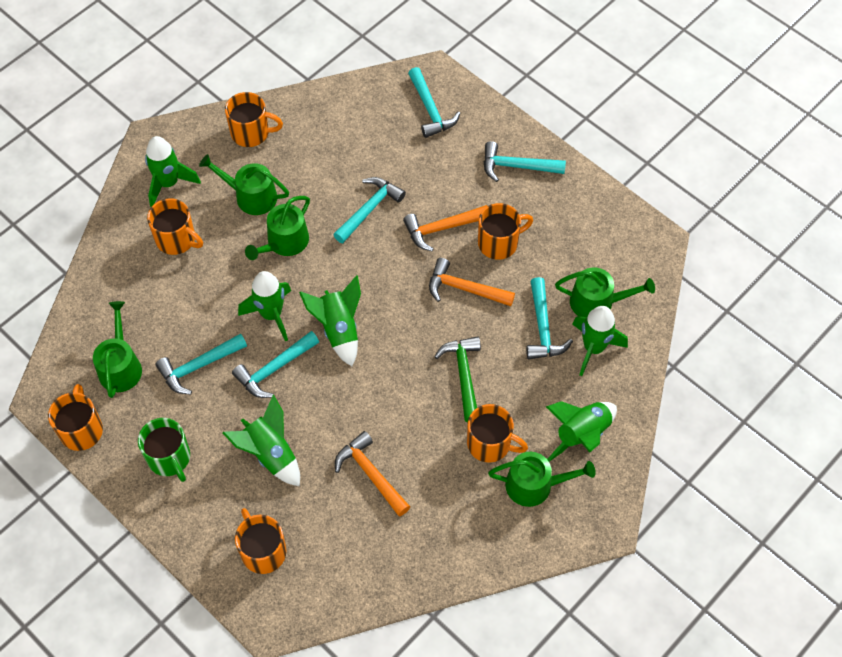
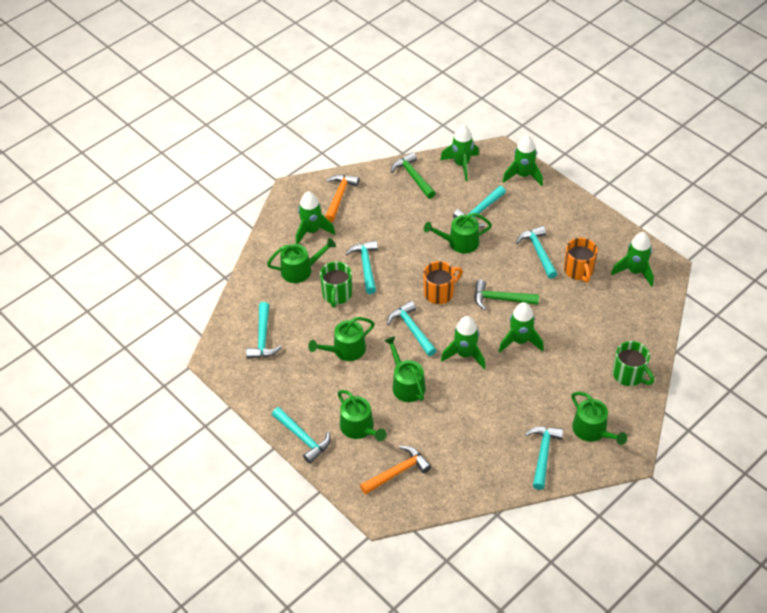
green hammer: 1 -> 2
green mug: 1 -> 2
green watering can: 5 -> 6
orange hammer: 3 -> 2
orange mug: 6 -> 2
turquoise hammer: 6 -> 7

